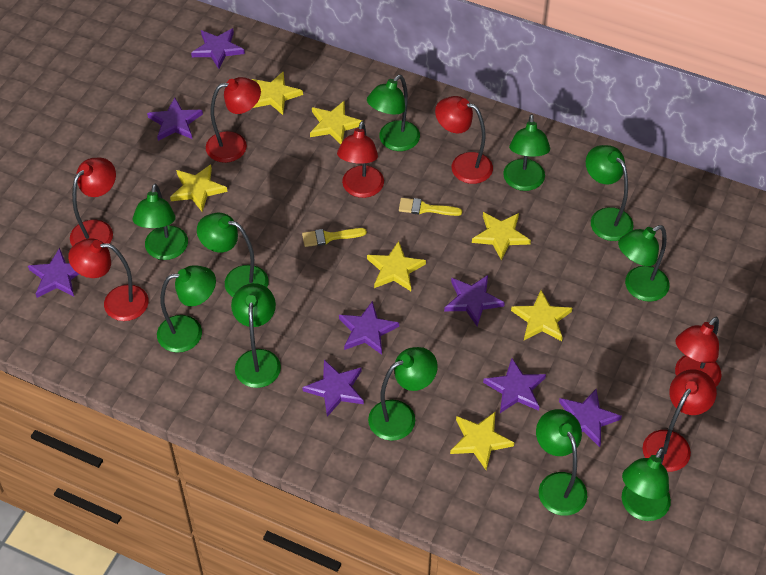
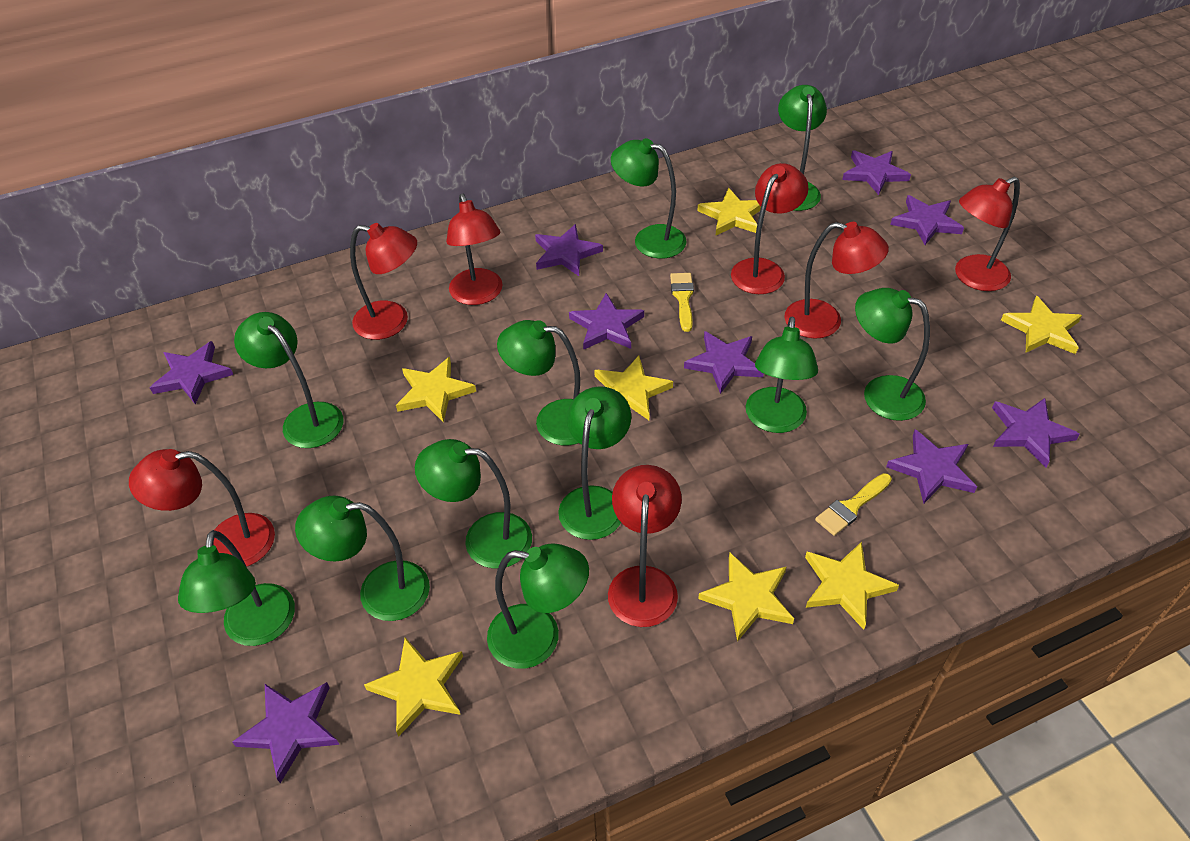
purple star: 8 -> 9

